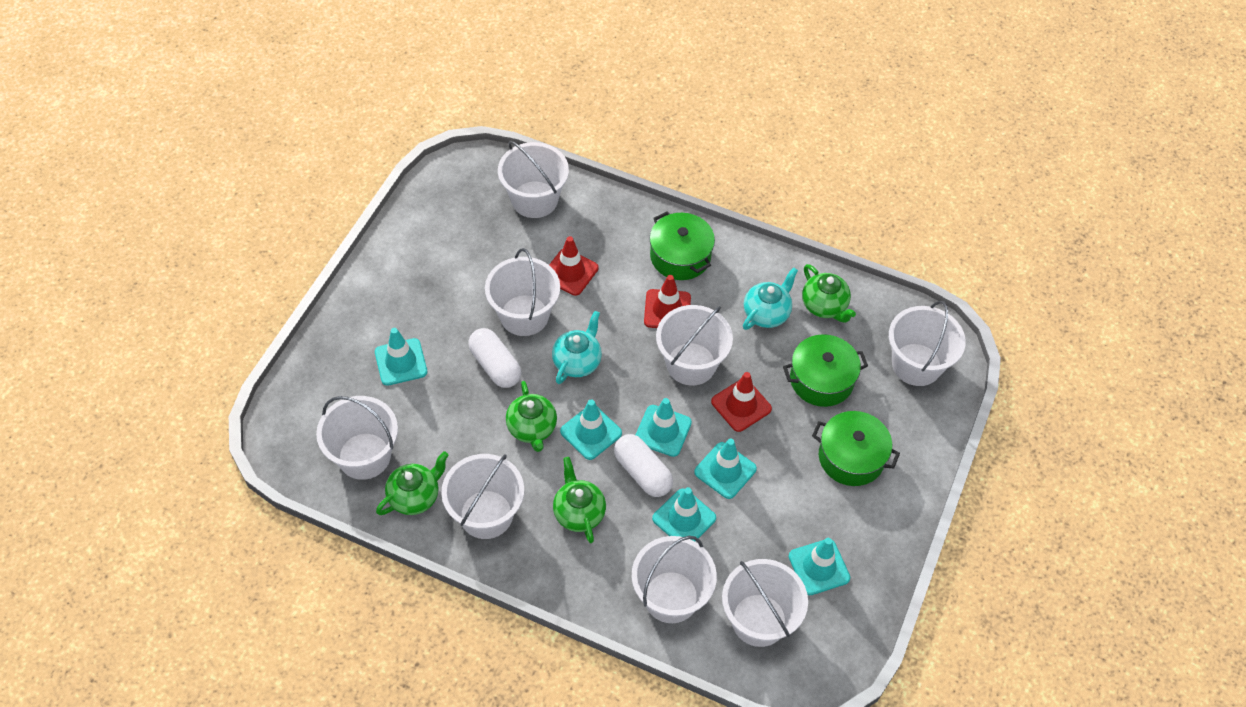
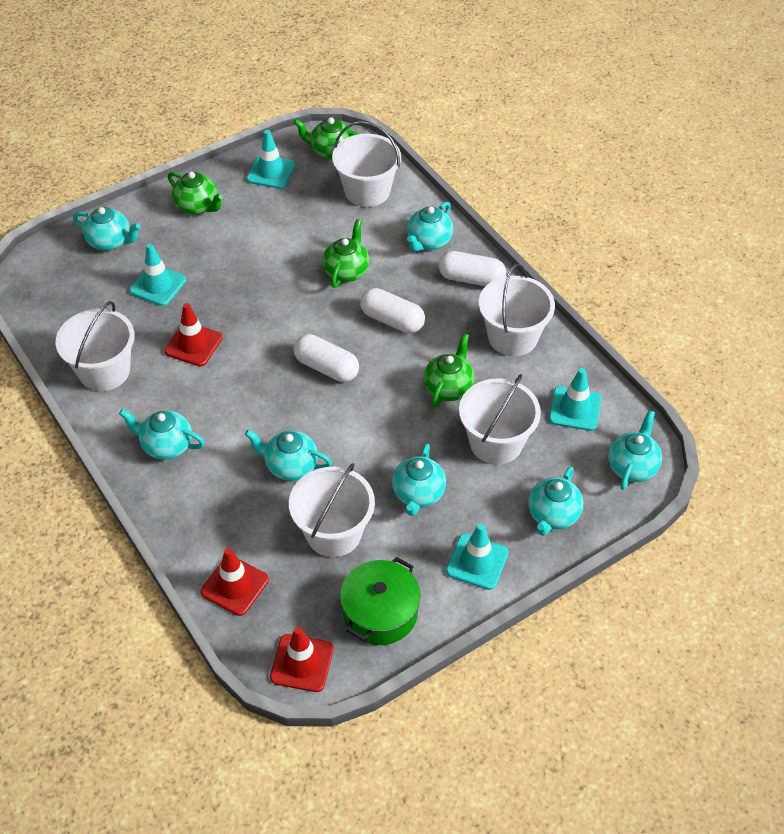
green pot: 3 -> 1
turquoise teapot: 2 -> 7
turquoise traffic cone: 6 -> 4
white bucket: 8 -> 5
white capsule: 2 -> 3

